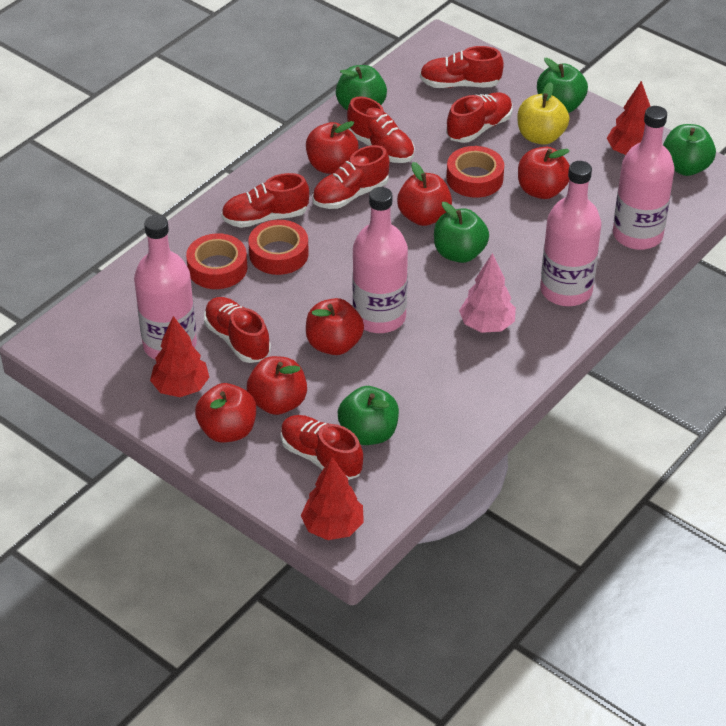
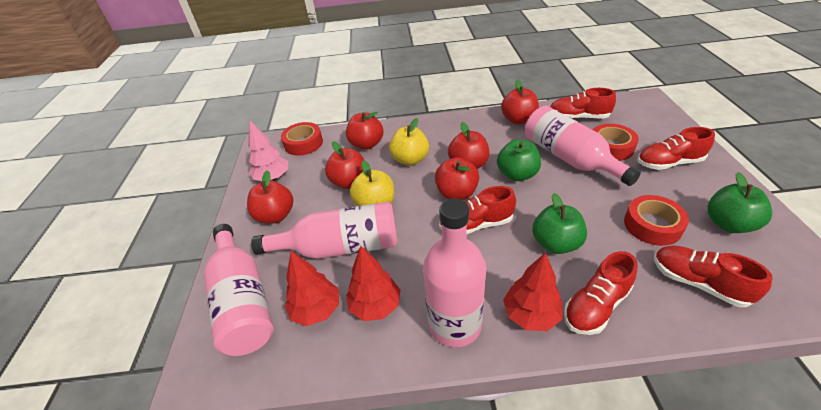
green apple: 5 -> 3
red shoe: 7 -> 5
yellow apple: 1 -> 2

